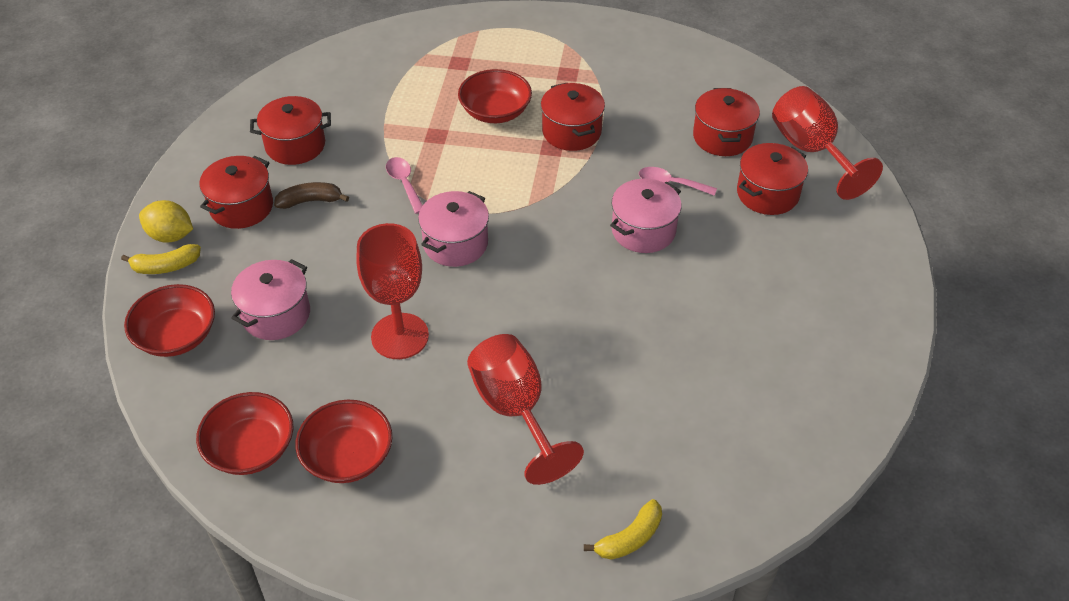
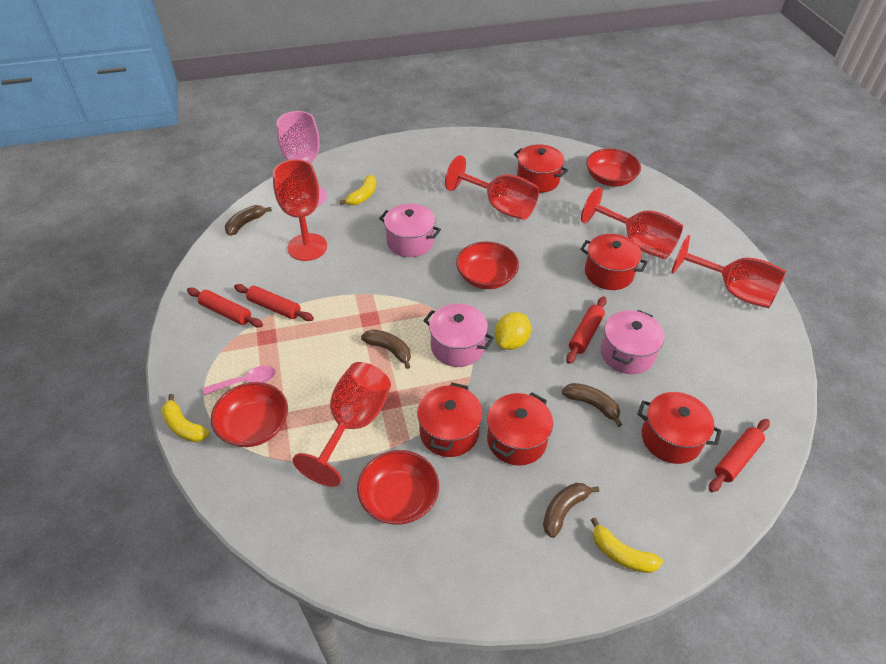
brown banana: 1 -> 4
pink goblet: 0 -> 1
pink spoon: 2 -> 1
red goblet: 3 -> 5
red rolling pin: 0 -> 4
yellow banana: 2 -> 3

